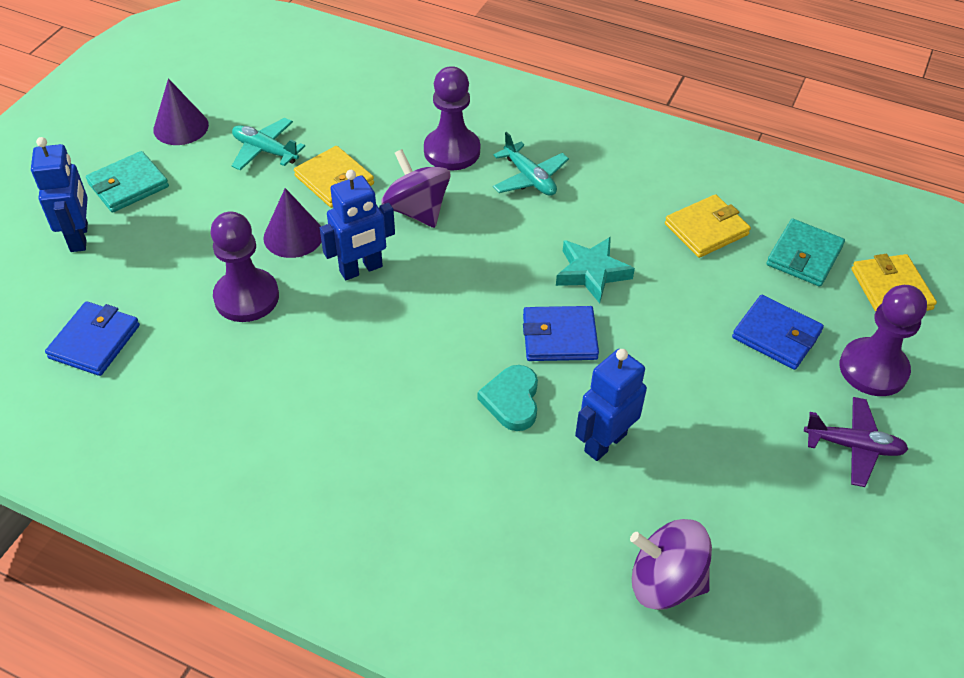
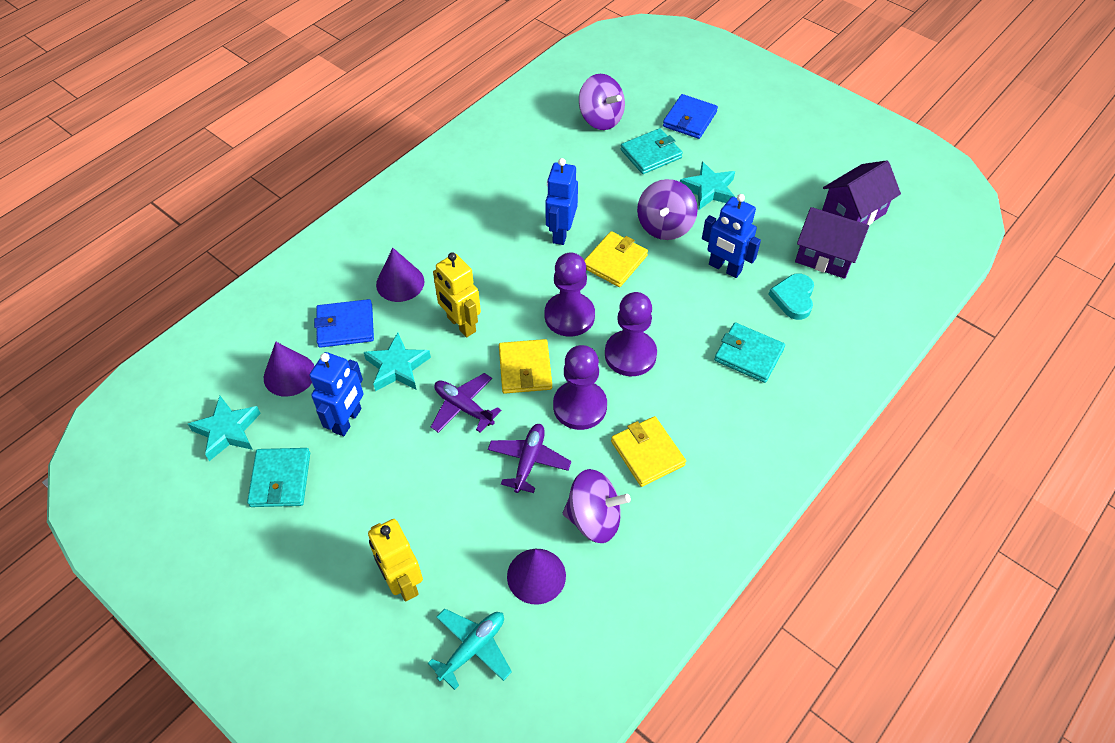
blue wallet: 3 -> 2
purple cone: 2 -> 3
purple house: 0 -> 2
purple plane: 1 -> 2
purple spinning top: 2 -> 3
turquoise plane: 2 -> 1
turquoise star: 1 -> 3
turquoise wallet: 2 -> 3
yellow robot: 0 -> 2

